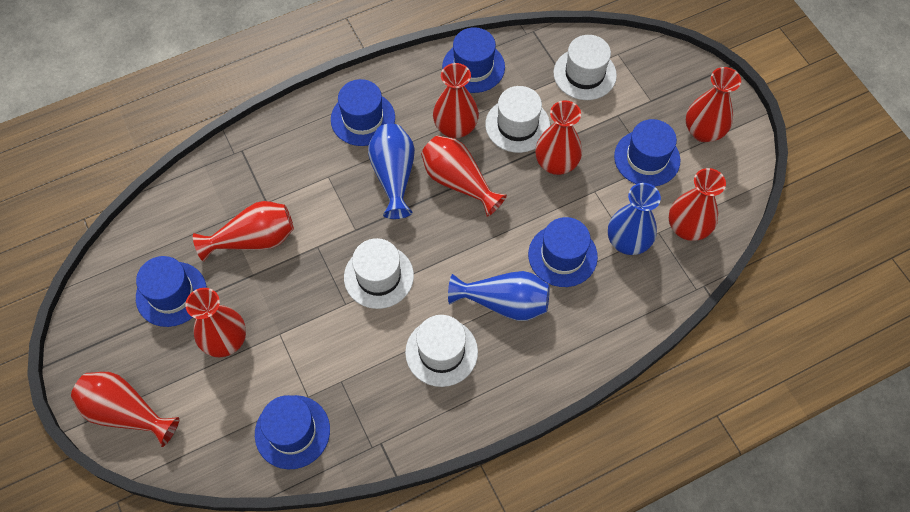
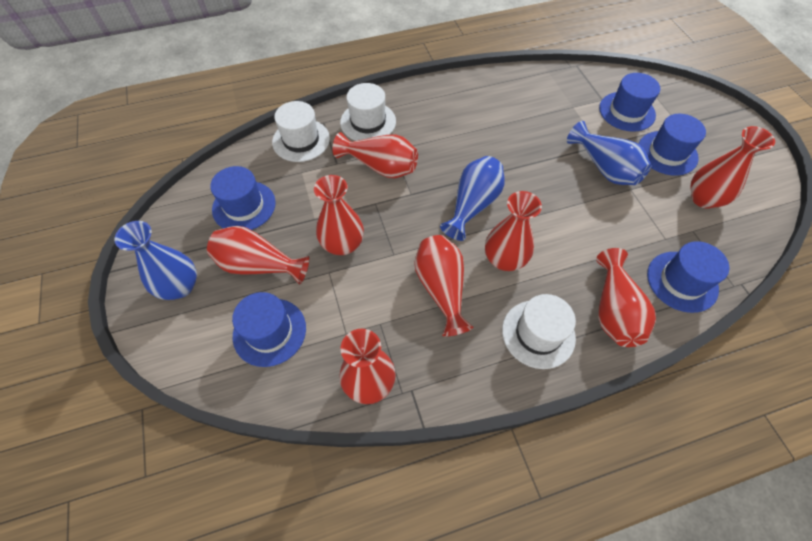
blue hat: 6 -> 5
white hat: 4 -> 3

